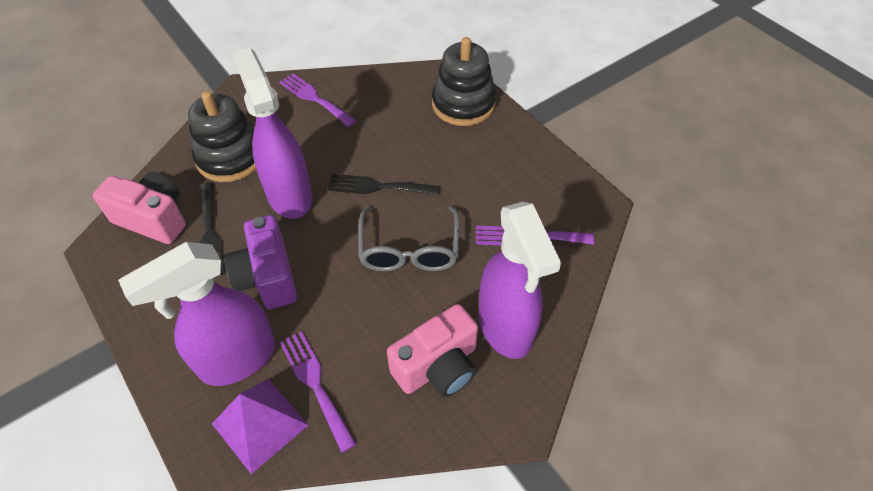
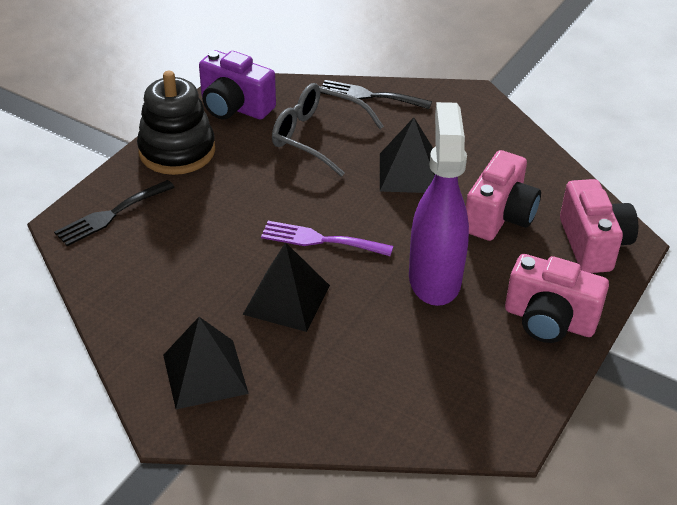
black pyramid: 0 -> 3
black stacking toy: 2 -> 1
pink camera: 2 -> 3
purple fork: 3 -> 1
purple pyramid: 1 -> 0
purple spray bottle: 3 -> 1

